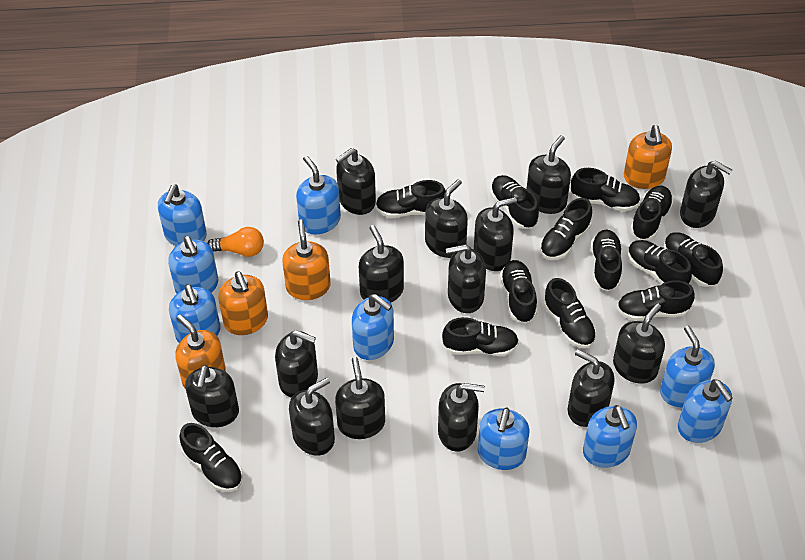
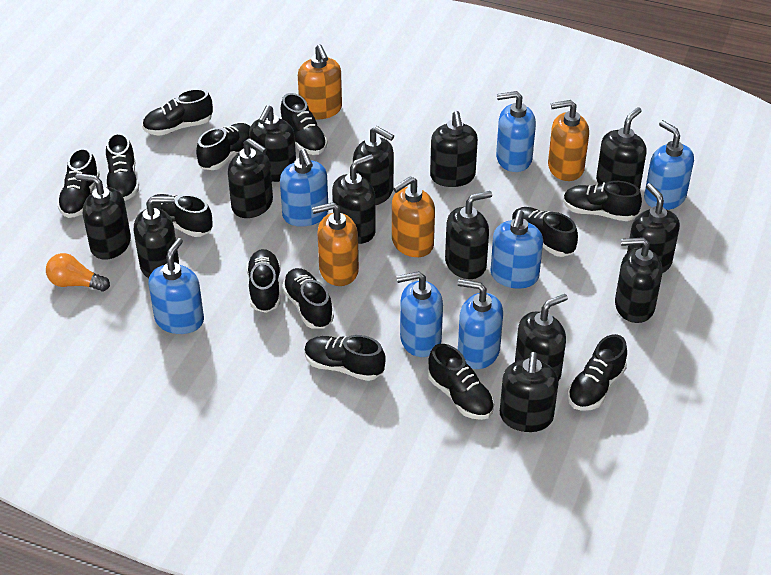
black soap dispenser: 14 -> 13
blue soap dispenser: 9 -> 7

